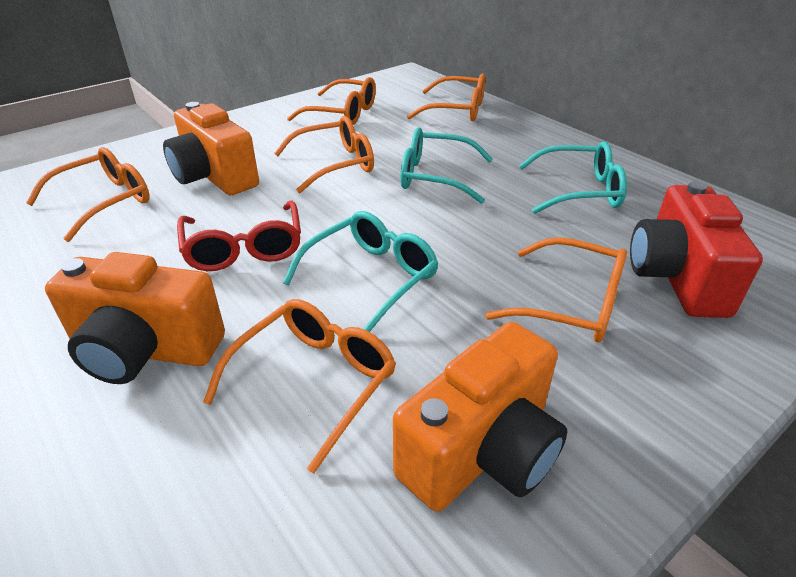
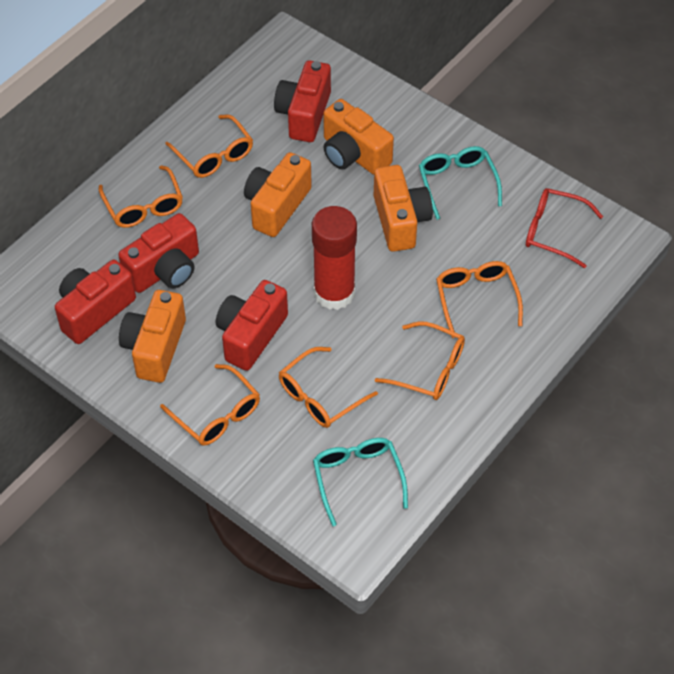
orange camera: 3 -> 4
red camera: 1 -> 4
red glue stick: 0 -> 1
turquoise glasses: 3 -> 2

